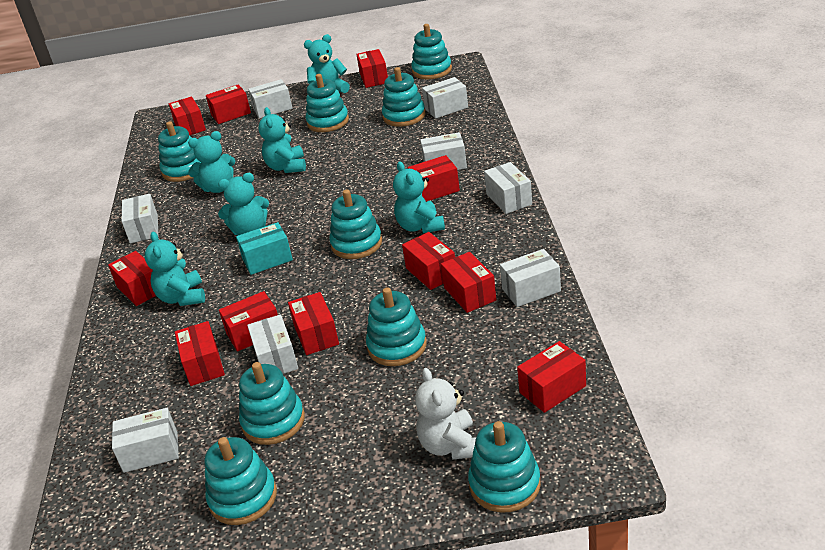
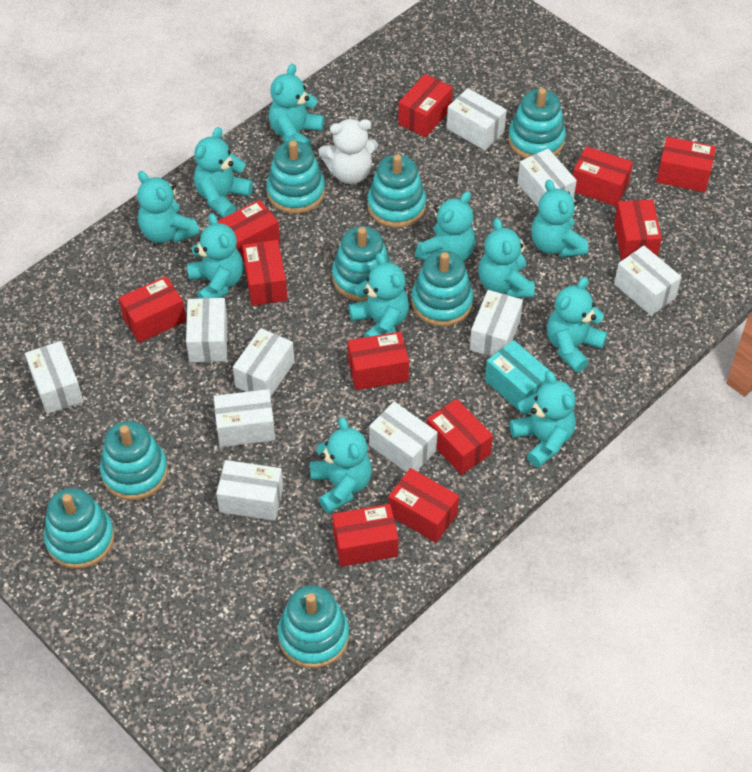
turquoise stacking toy: 9 -> 8
turquoise teddy bear: 6 -> 11
white box: 8 -> 10

